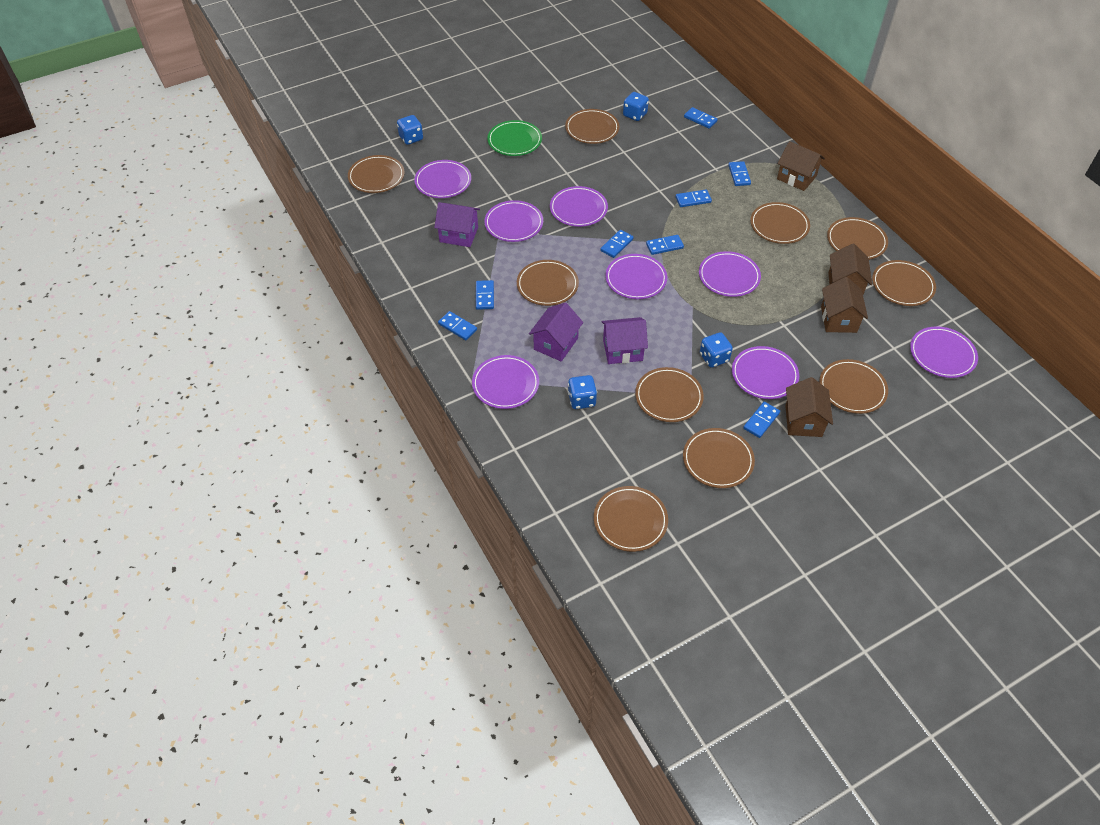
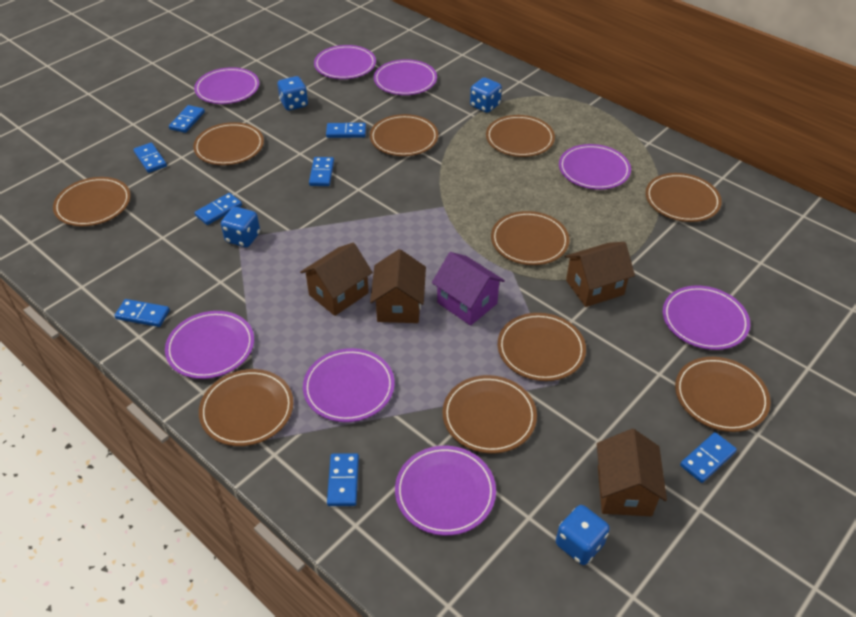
green plate: 1 -> 0
purple house: 3 -> 1

